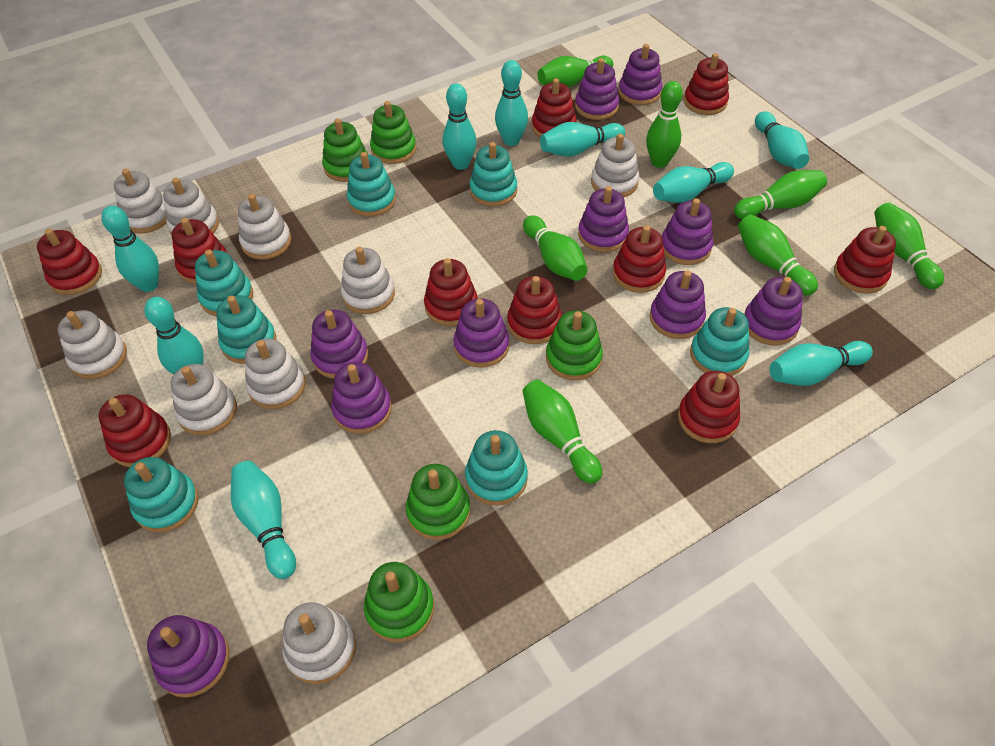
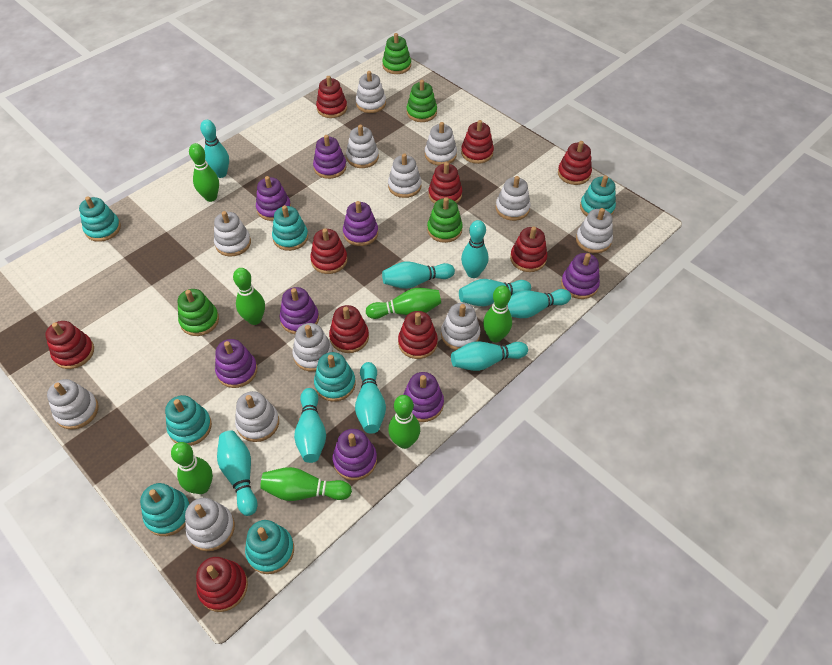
green stacking toy: 5 -> 4
purple stacking toy: 10 -> 8
white stacking toy: 9 -> 12

